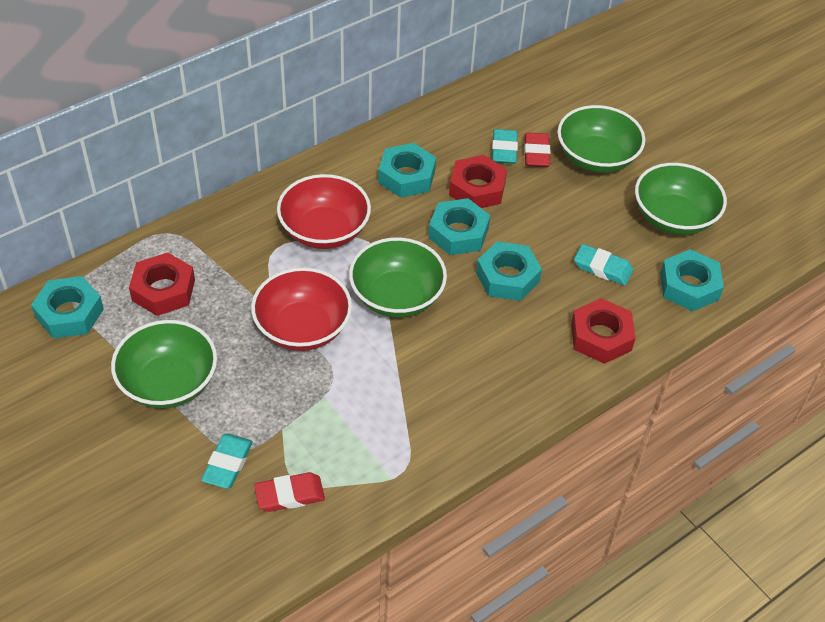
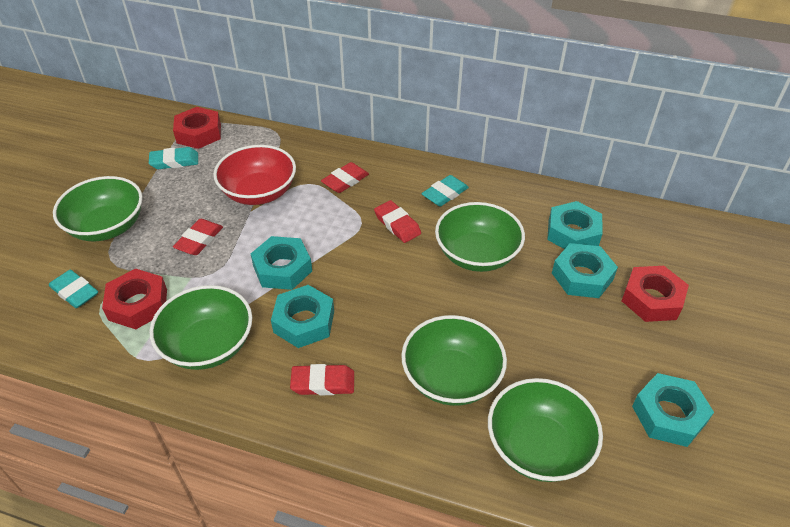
green bowl: 4 -> 5
red bowl: 2 -> 1
red eraser: 2 -> 4

